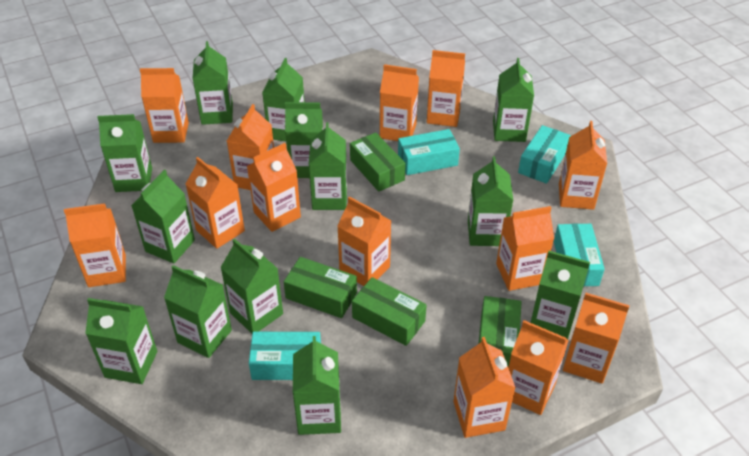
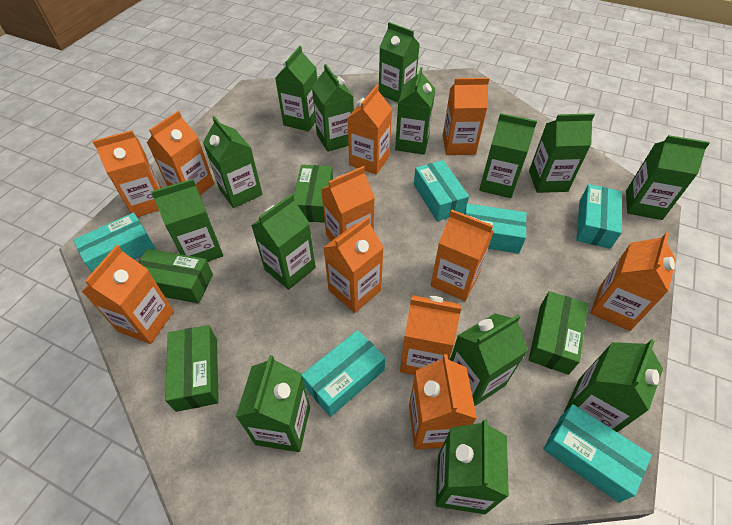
green carton: 13 -> 14
orange carton: 13 -> 11
turquoise box: 4 -> 6

